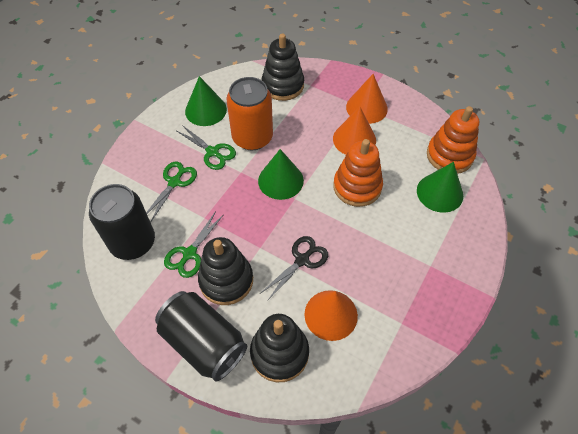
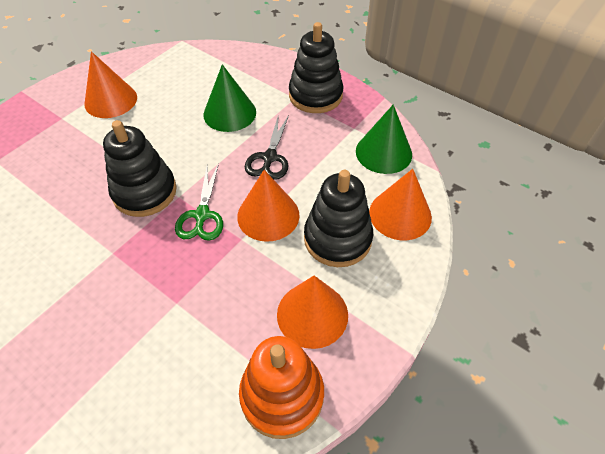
black can: 2 -> 0
green cone: 3 -> 2
green scissors: 3 -> 1
orange can: 1 -> 0
orange cone: 3 -> 4
orange stacking toy: 2 -> 1

